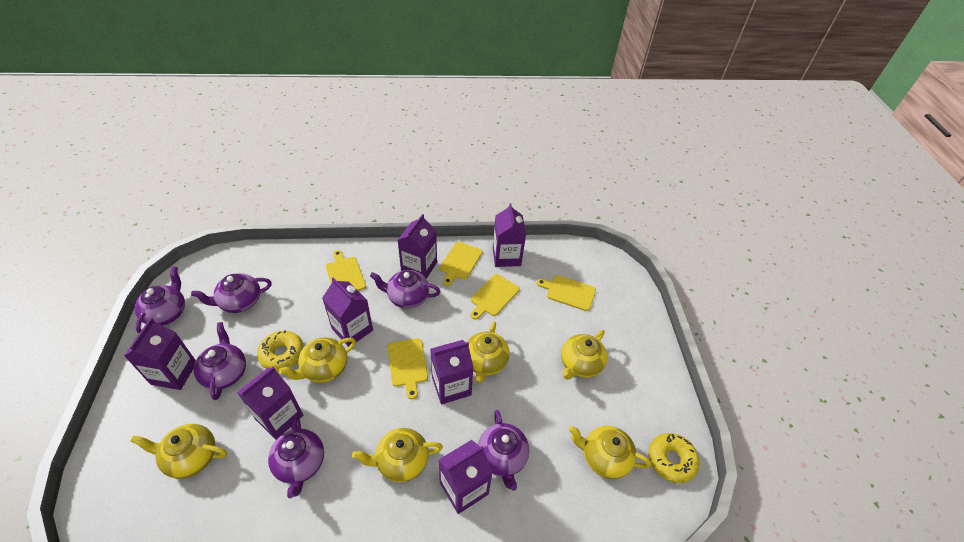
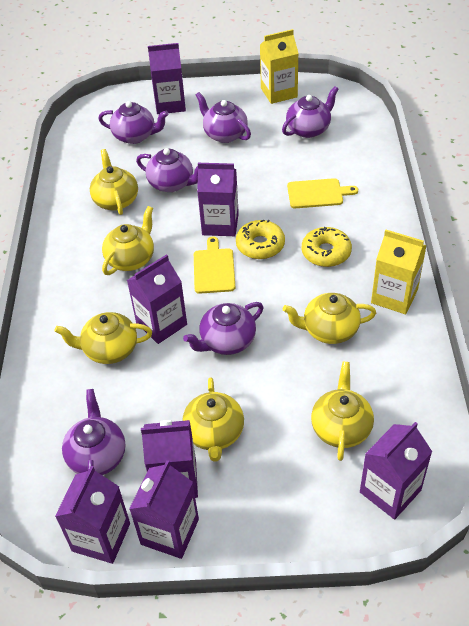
yellow carton: 0 -> 2
yellow cutting board: 5 -> 2

